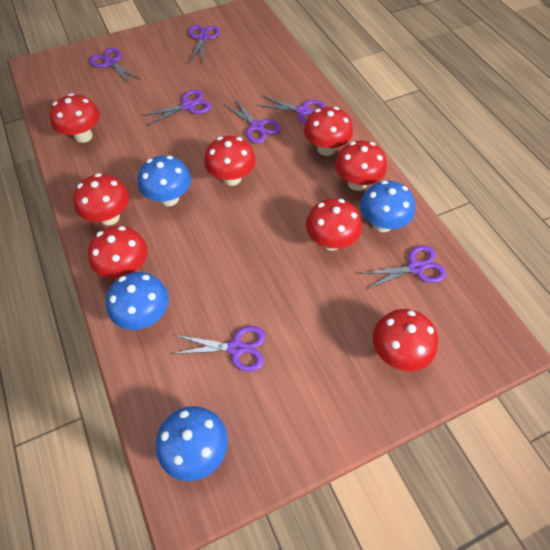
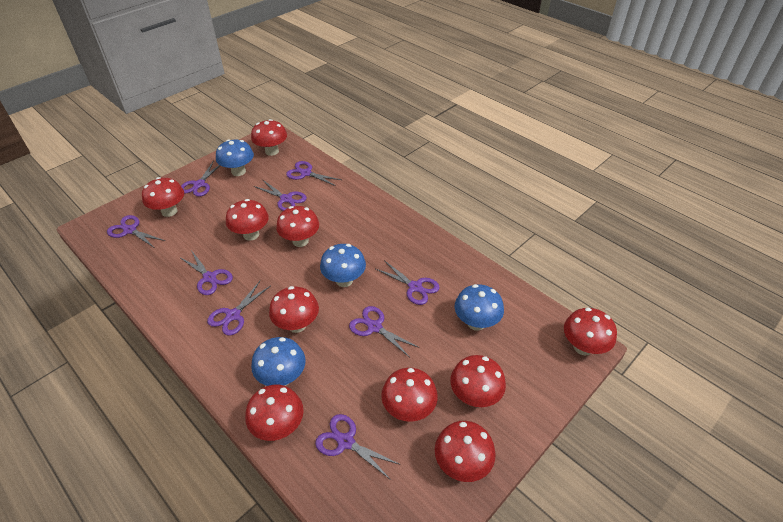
purple scissors: 7 -> 9
red mushroom: 8 -> 10

